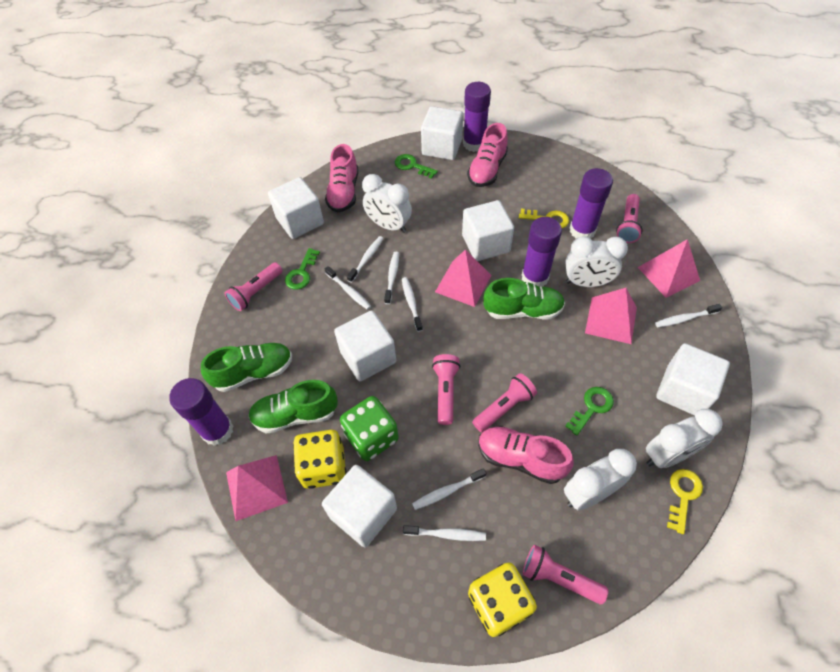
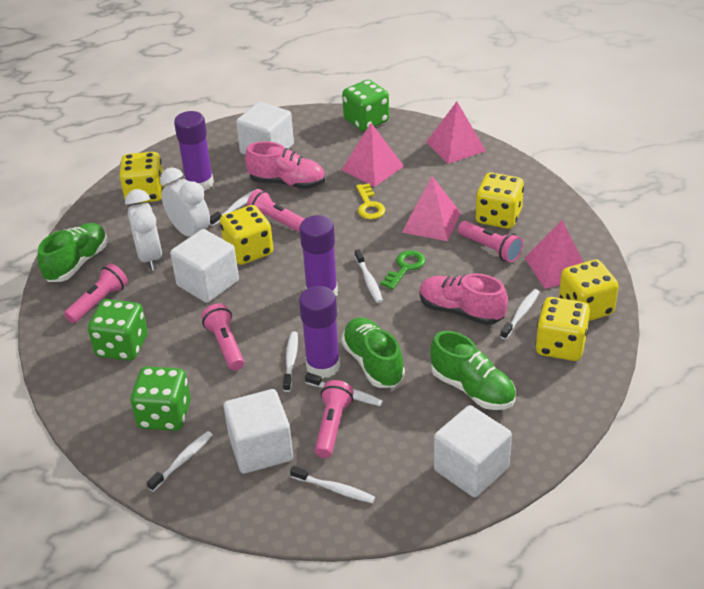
green dice: 1 -> 3
green key: 3 -> 1
pink shoe: 3 -> 2
purple glue stick: 4 -> 3
white clock: 4 -> 2
white cube: 6 -> 4
yellow dice: 2 -> 5
yellow key: 2 -> 1

